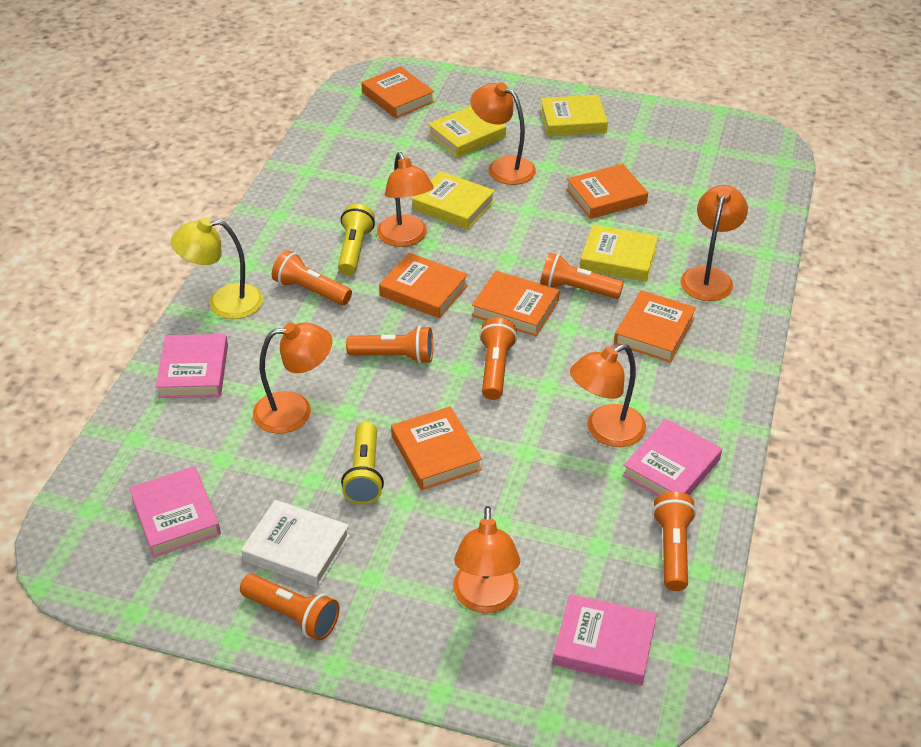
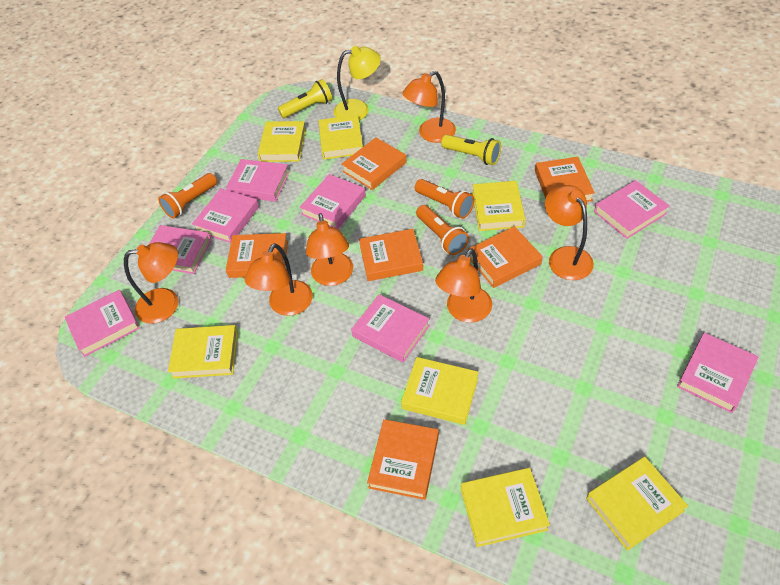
orange flashlight: 6 -> 3
pink book: 4 -> 8
white book: 1 -> 0
yellow book: 4 -> 7

